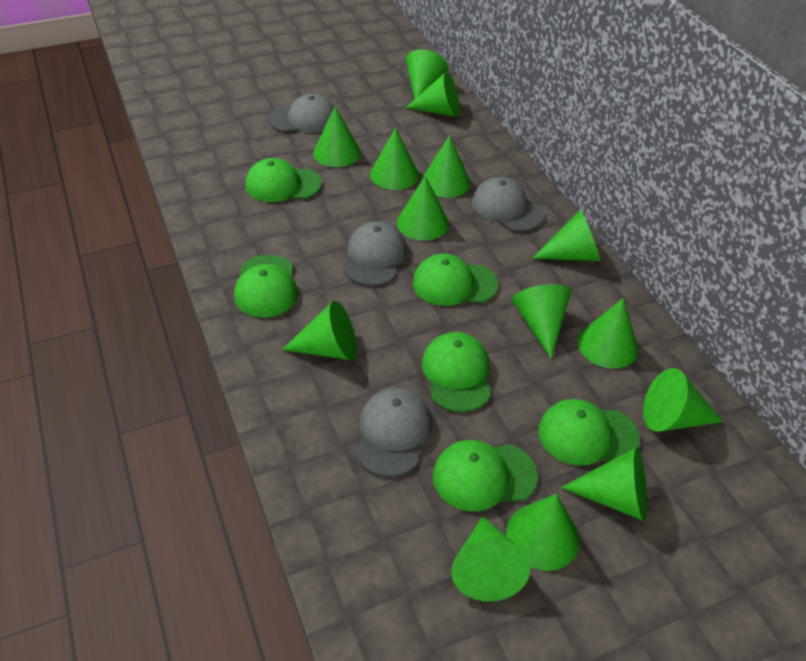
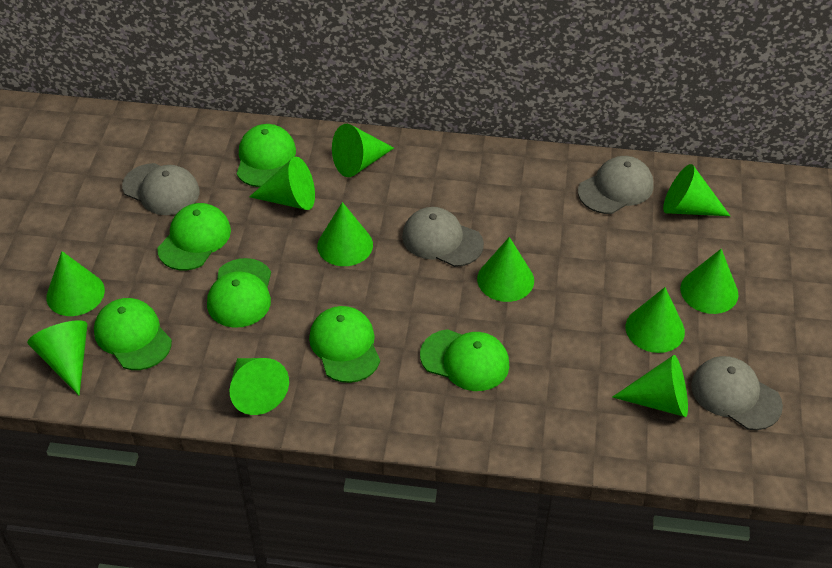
green cone: 14 -> 11

